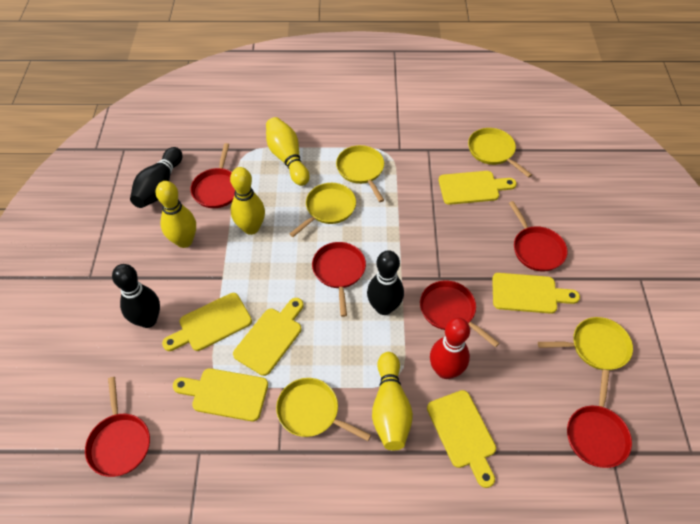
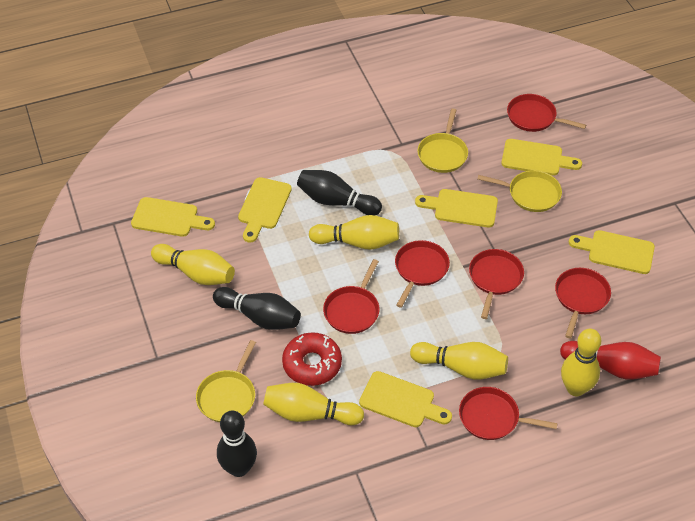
red donut: 0 -> 1
yellow bowling pin: 4 -> 5
yellow pan: 5 -> 3

